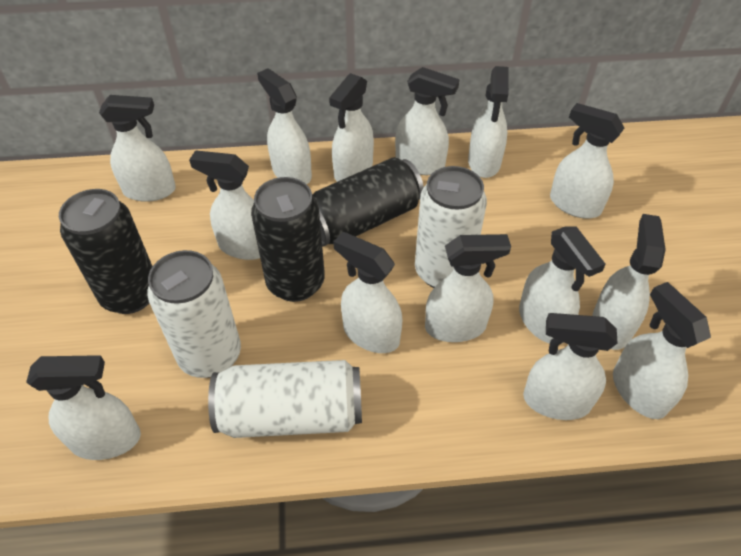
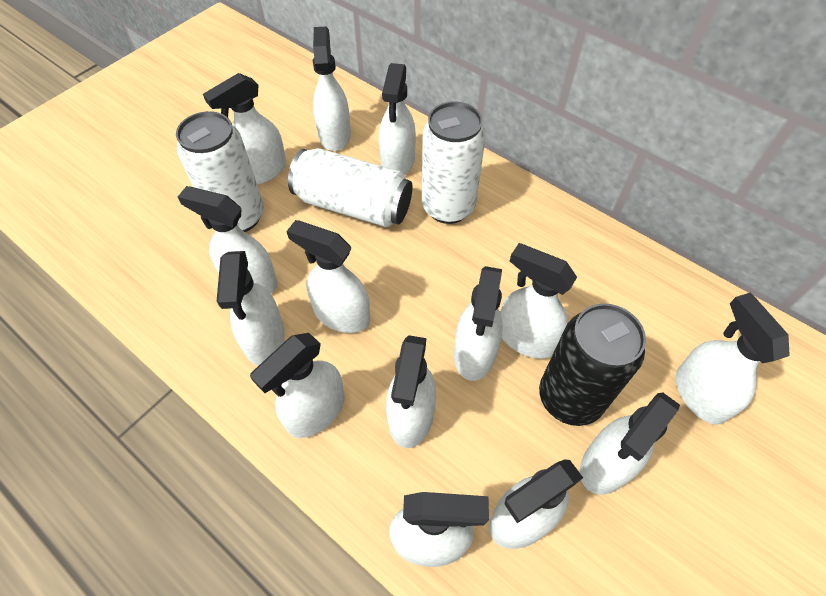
black can: 3 -> 1

